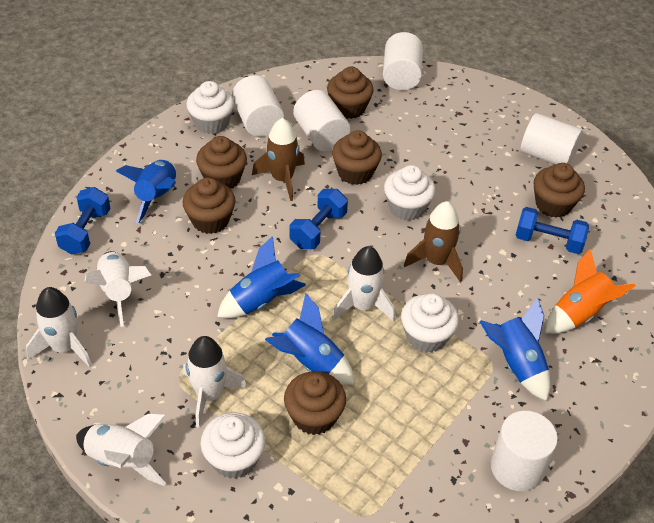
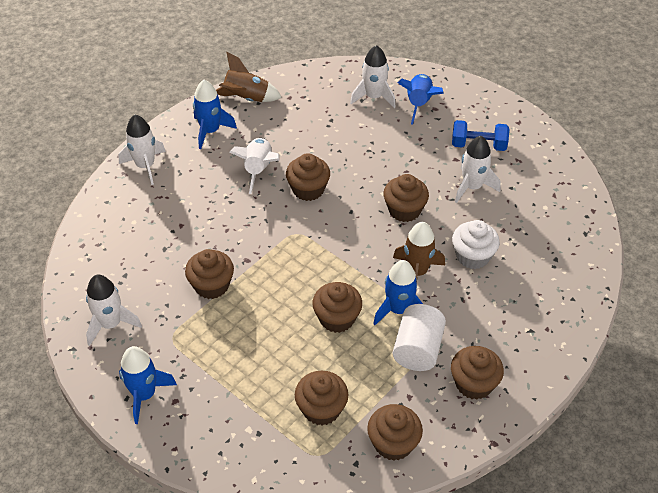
blue dumbbell: 3 -> 1
brown cupcake: 6 -> 7
orange rocket: 1 -> 0
white cupcake: 4 -> 1
white cylinder: 5 -> 1

